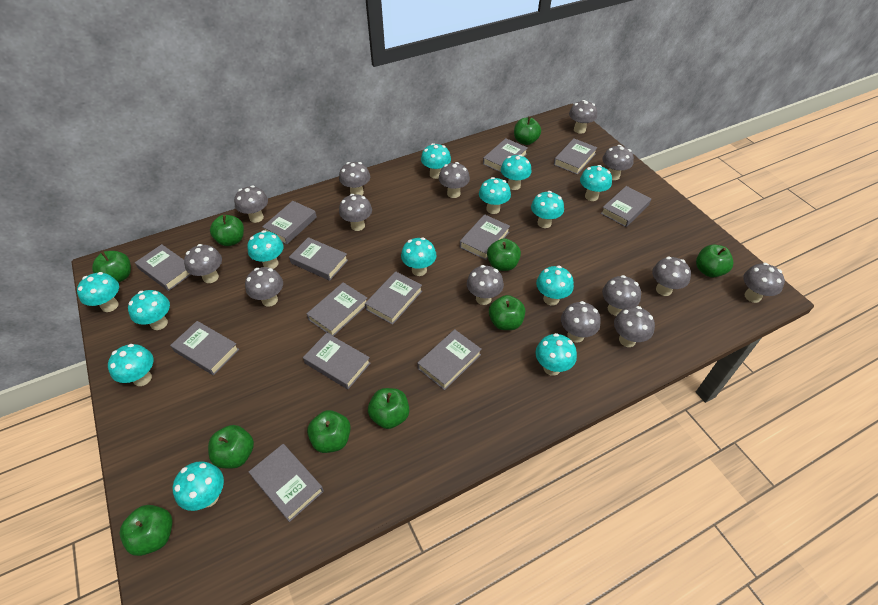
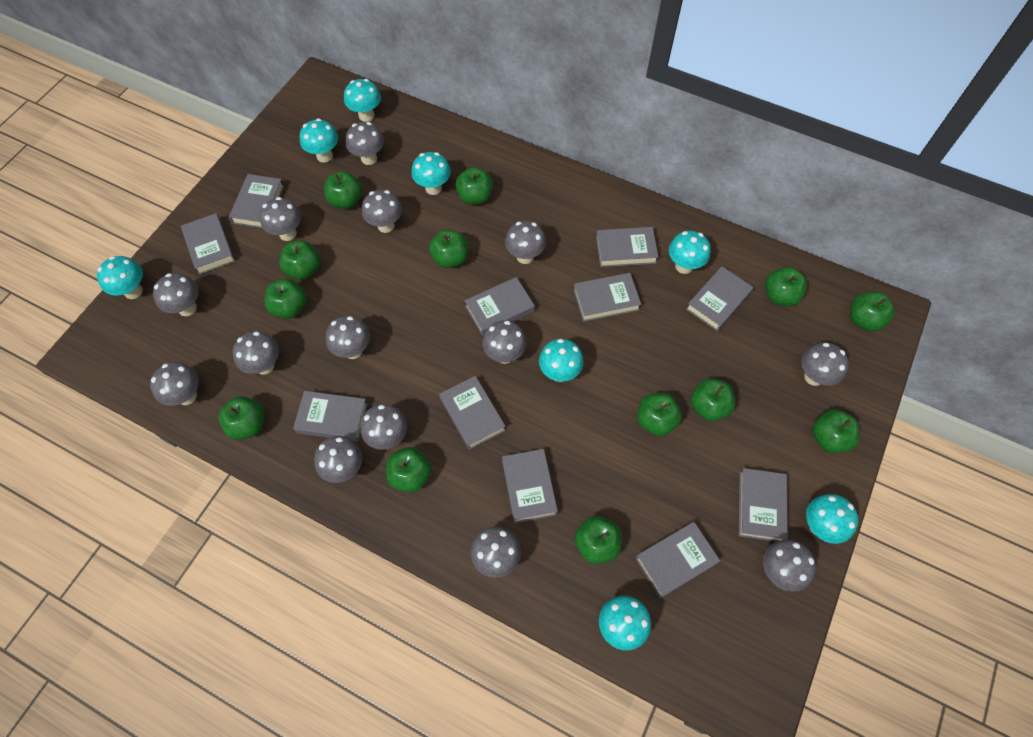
green apple: 10 -> 13
grey book: 13 -> 11
turquoise mushroom: 13 -> 8

